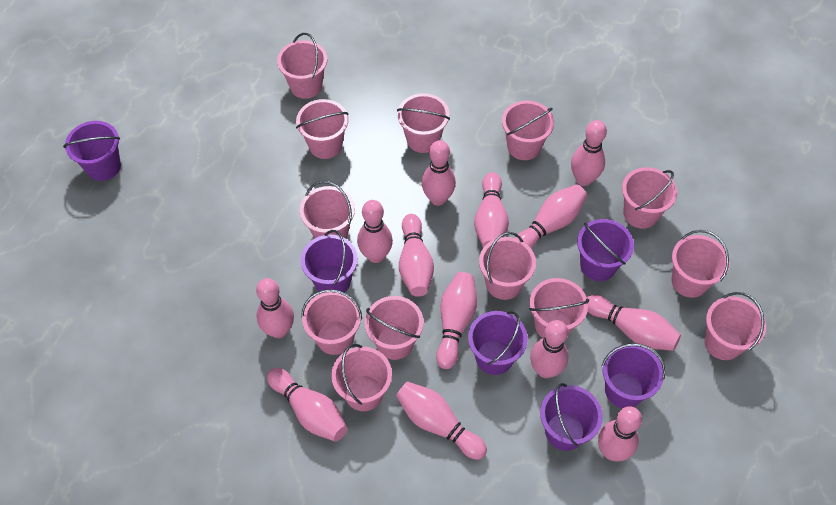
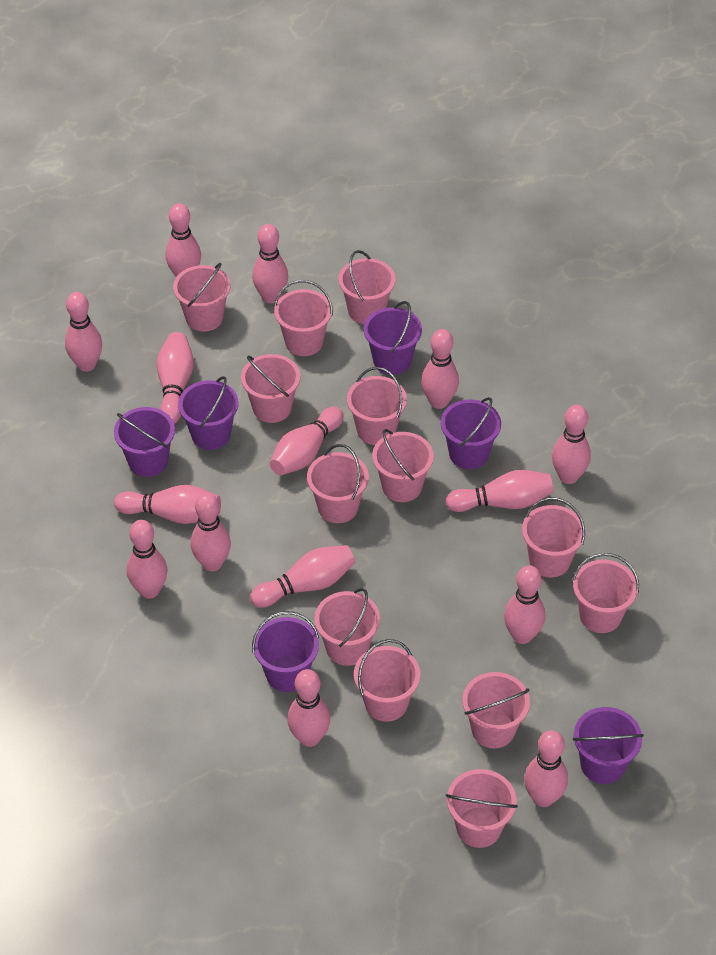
pink bowling pin: 13 -> 15

